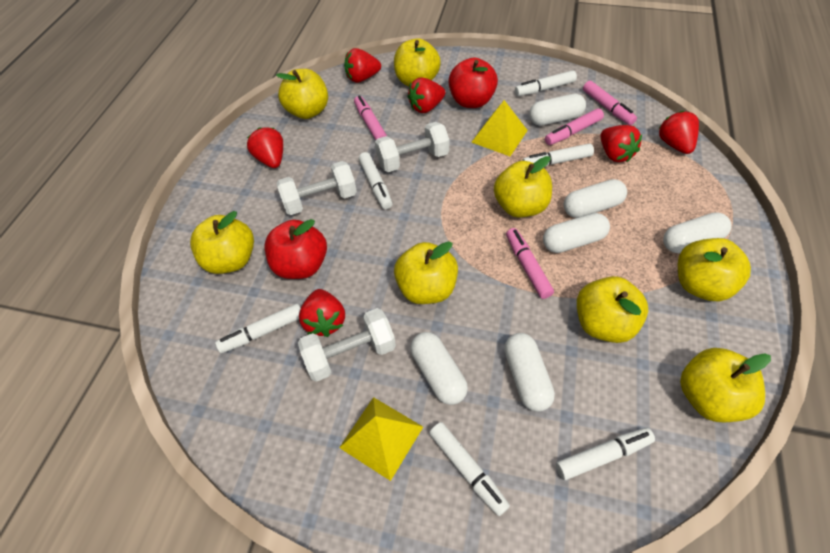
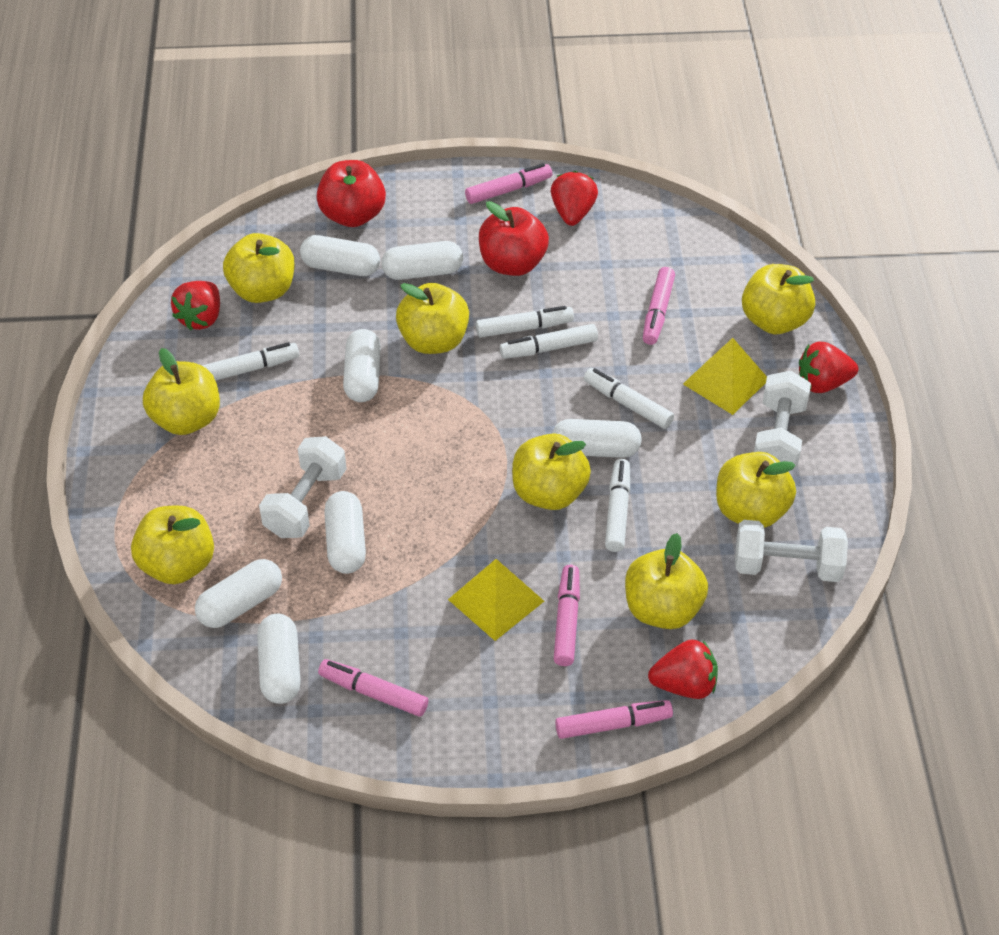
pink marker: 4 -> 5
red strawberry: 6 -> 4
white capsule: 6 -> 7
white marker: 6 -> 5

